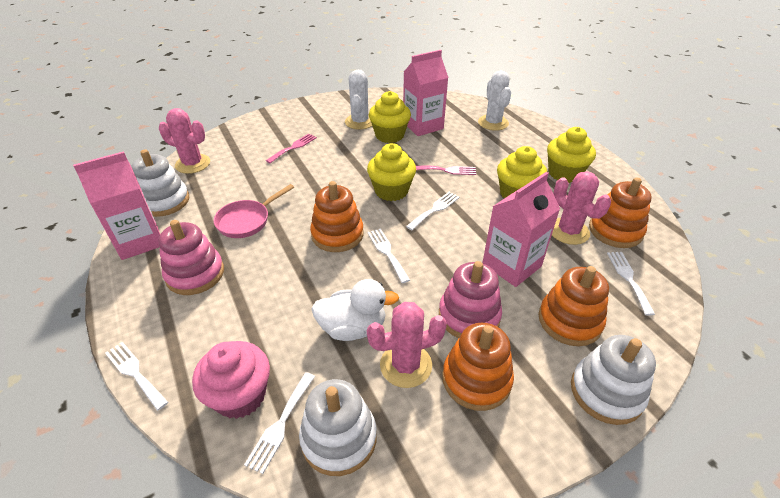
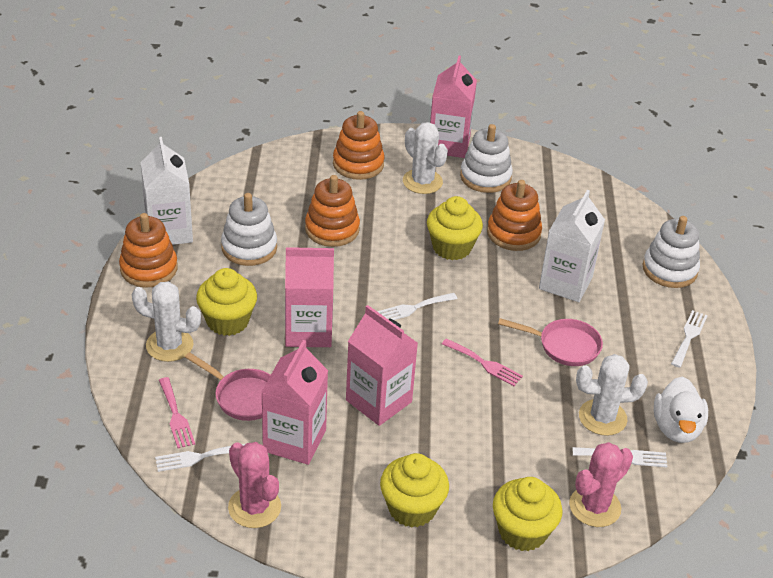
pink cactus: 3 -> 2
pink carton: 3 -> 4
pink cupcake: 1 -> 0
pink pan: 1 -> 2
pink stacking toy: 2 -> 0
white cactus: 2 -> 3
white carton: 0 -> 2
white fork: 5 -> 4

